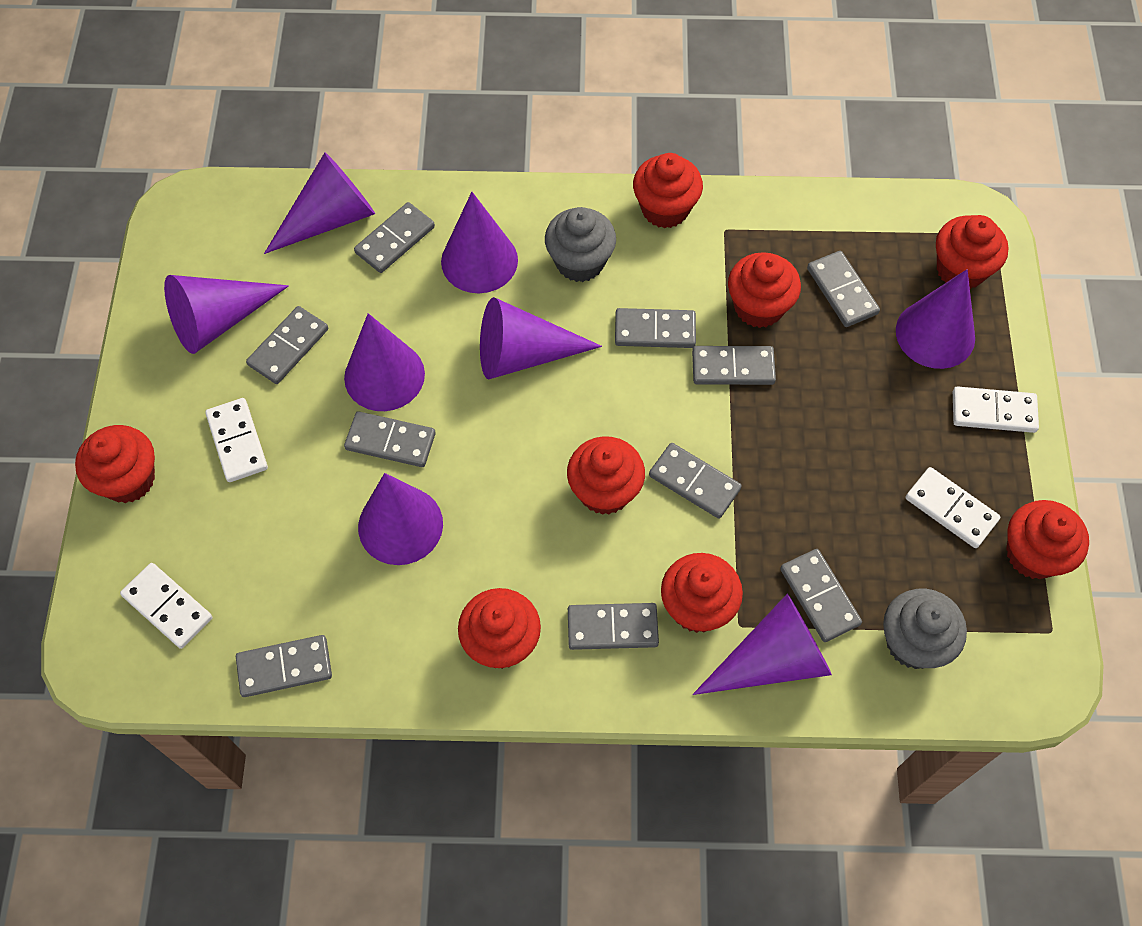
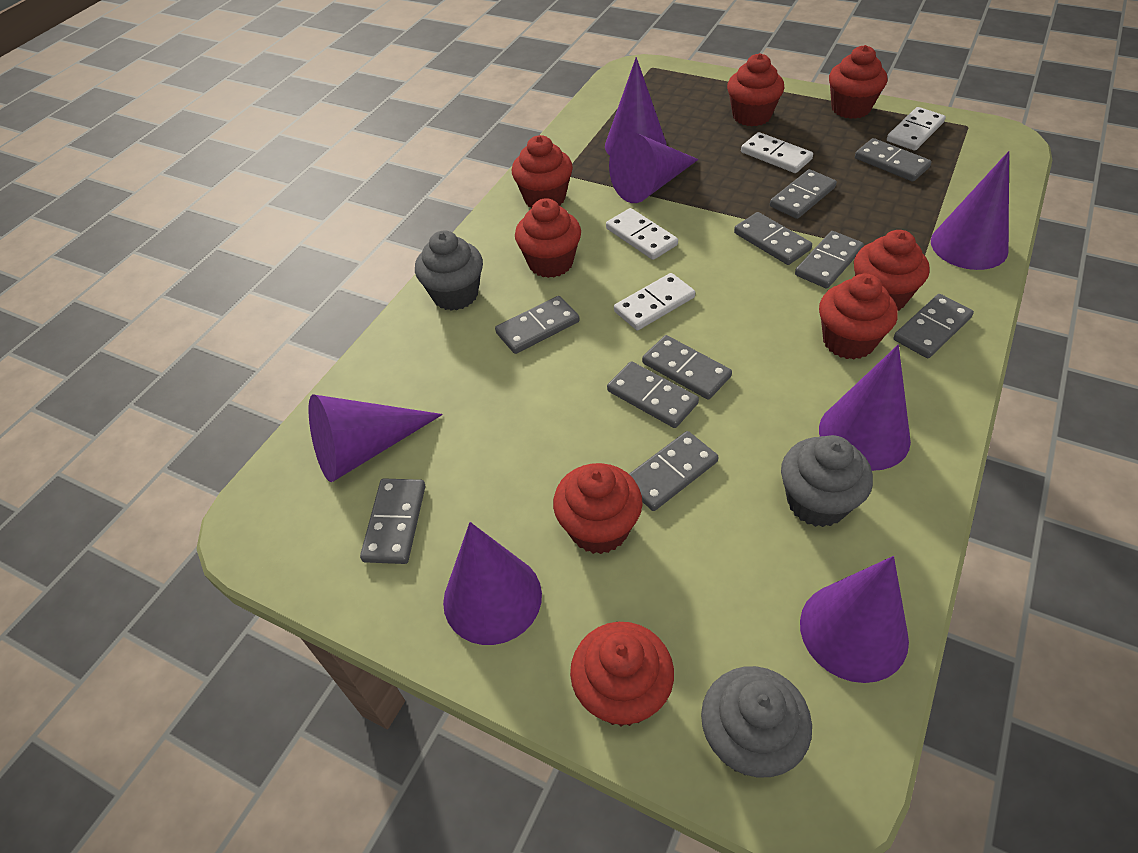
grey cupcake: 2 -> 3
purple cone: 8 -> 7

